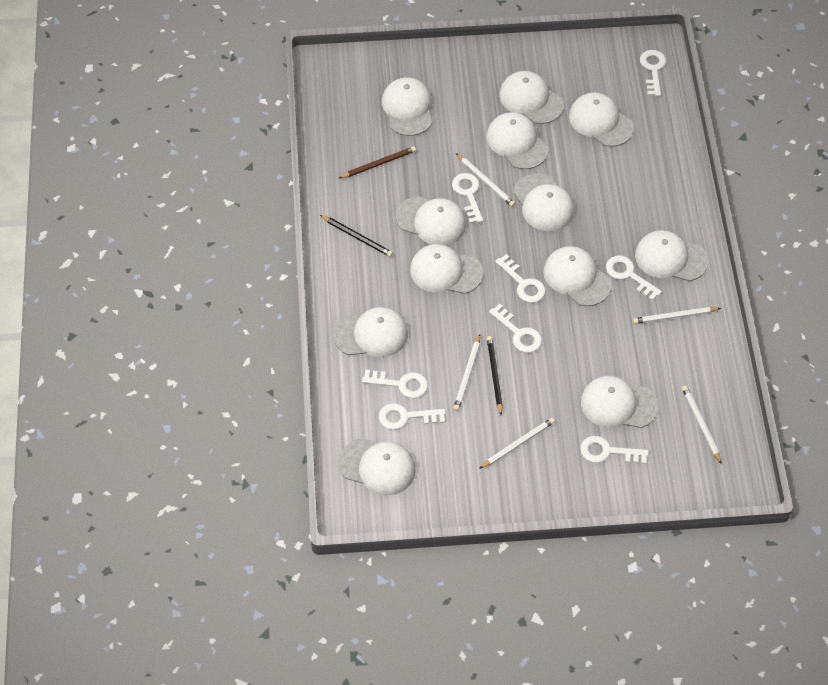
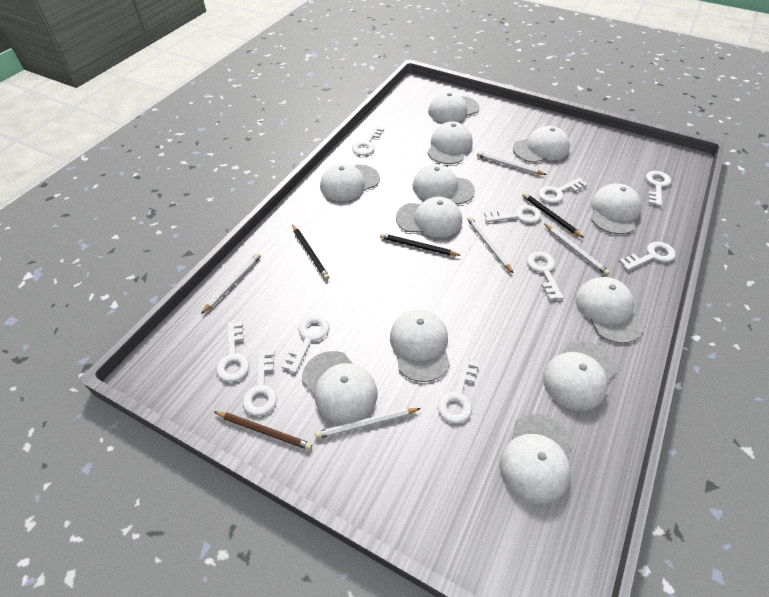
black pencil: 2 -> 3
white key: 8 -> 10

